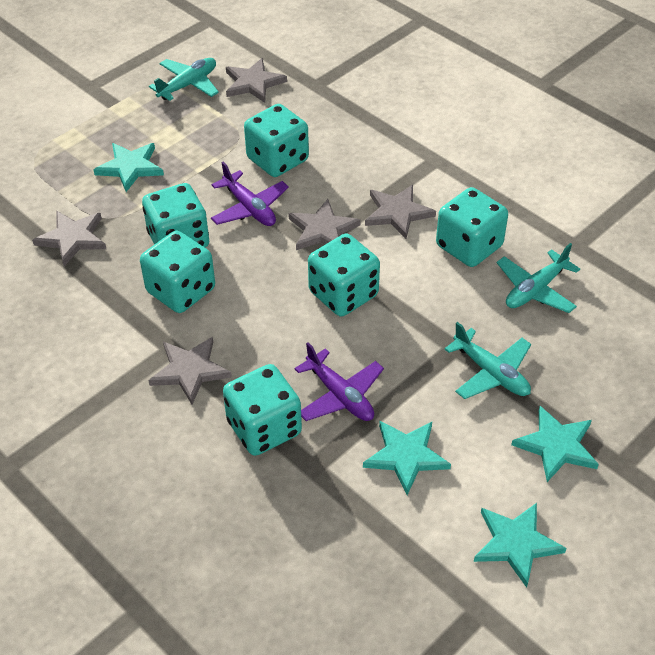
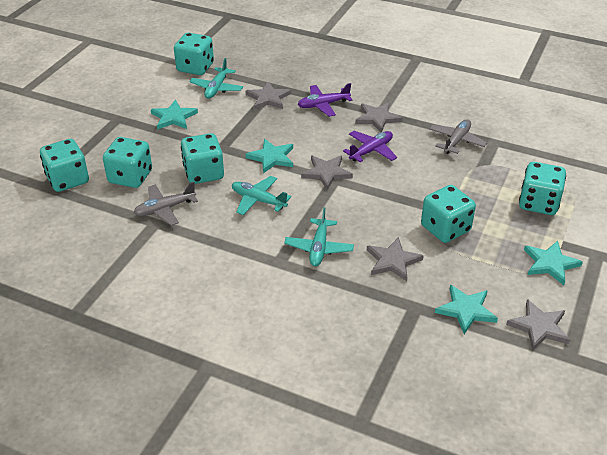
grey plane: 0 -> 2

